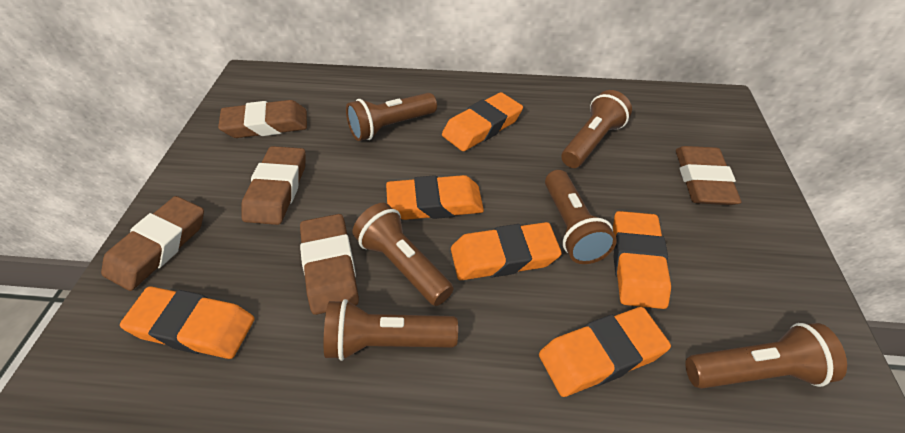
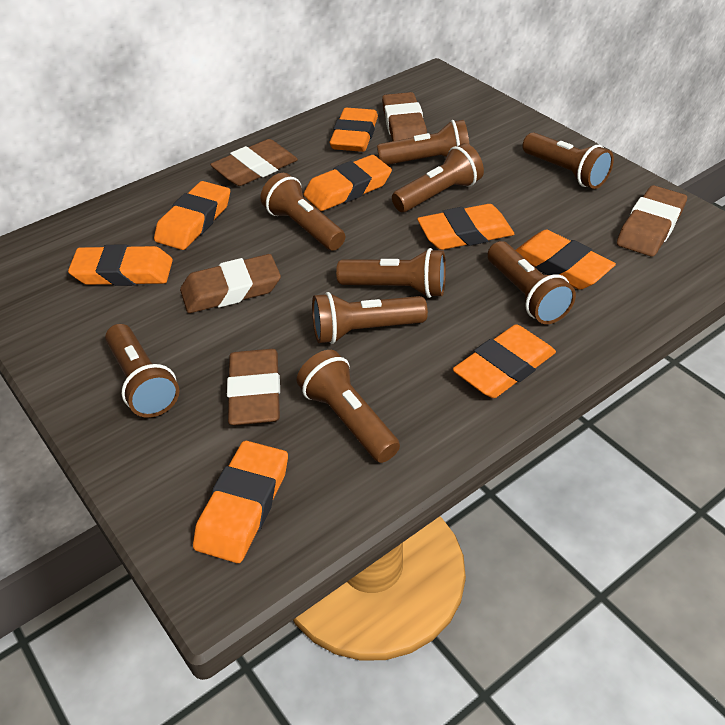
brown flashlight: 6 -> 9
orange eraser: 6 -> 8

